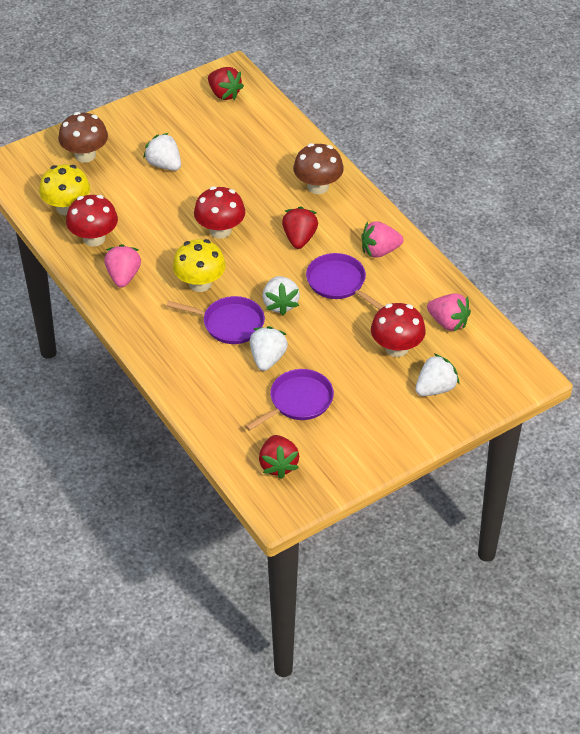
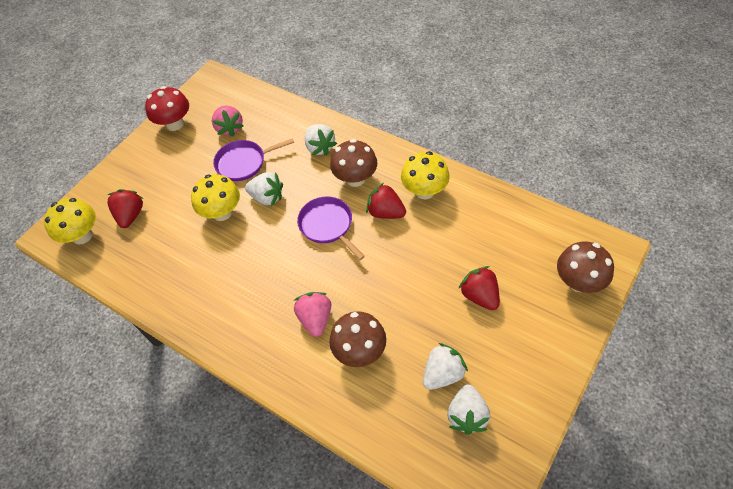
brown mushroom: 2 -> 3
pink strawberry: 3 -> 2
purple pan: 3 -> 2
red mushroom: 3 -> 1
yellow mushroom: 2 -> 3

